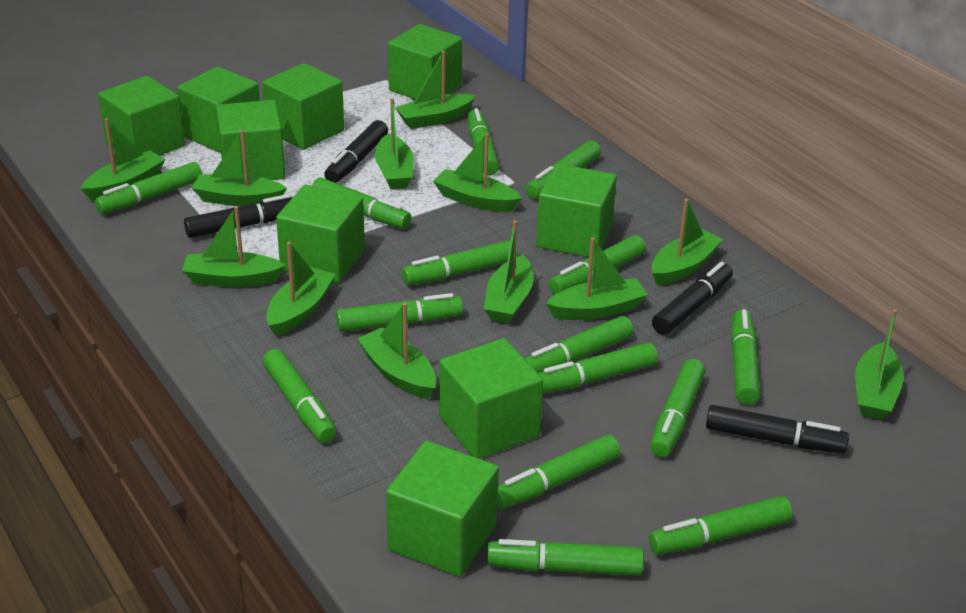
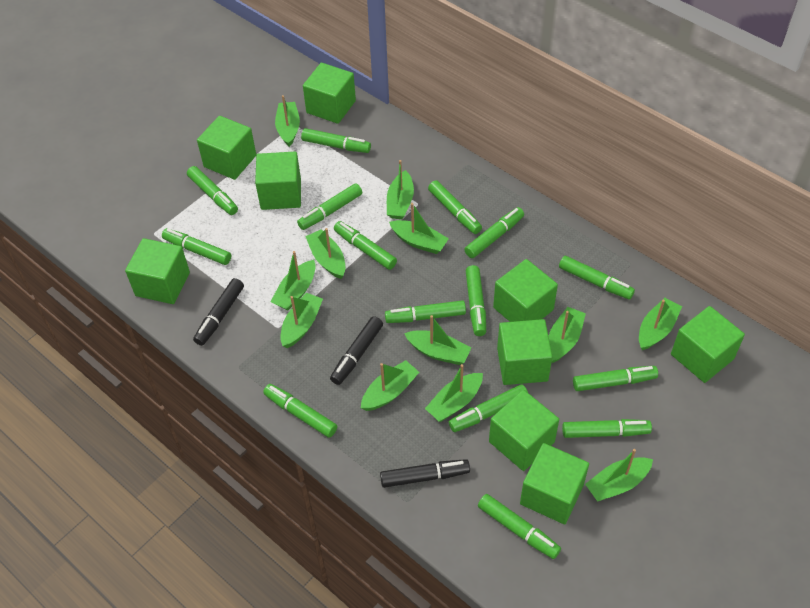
black marker: 4 -> 3

